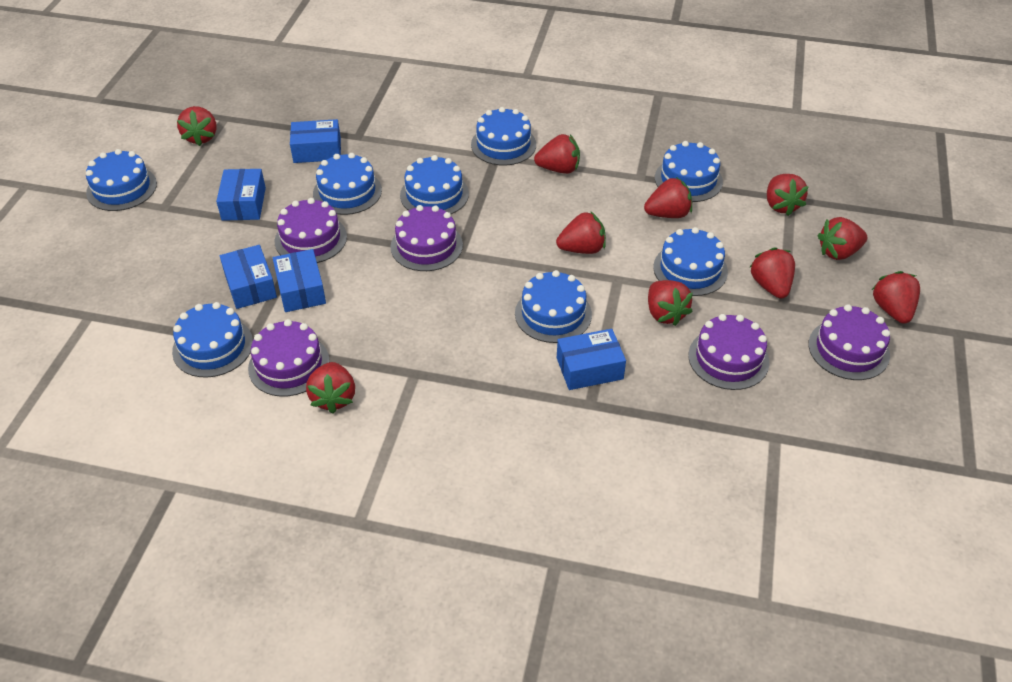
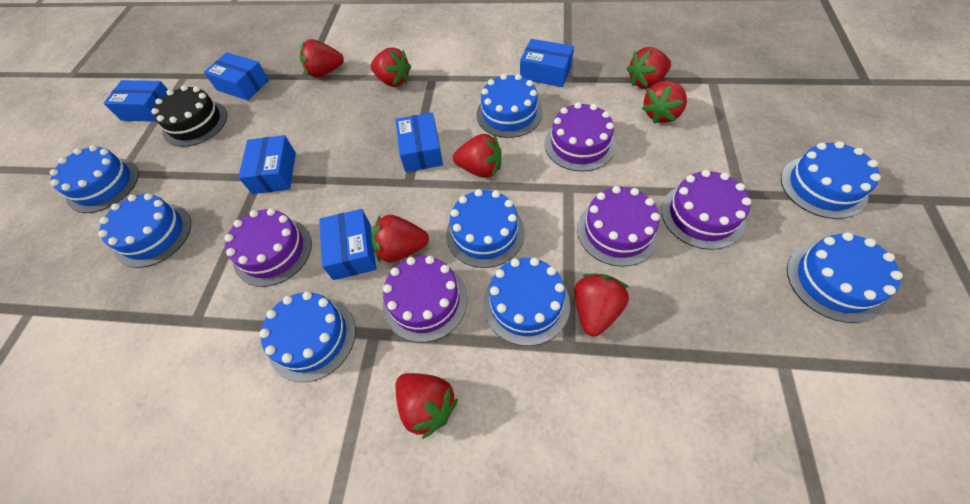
black cake: 0 -> 1
blue box: 5 -> 6
red strawberry: 10 -> 8

